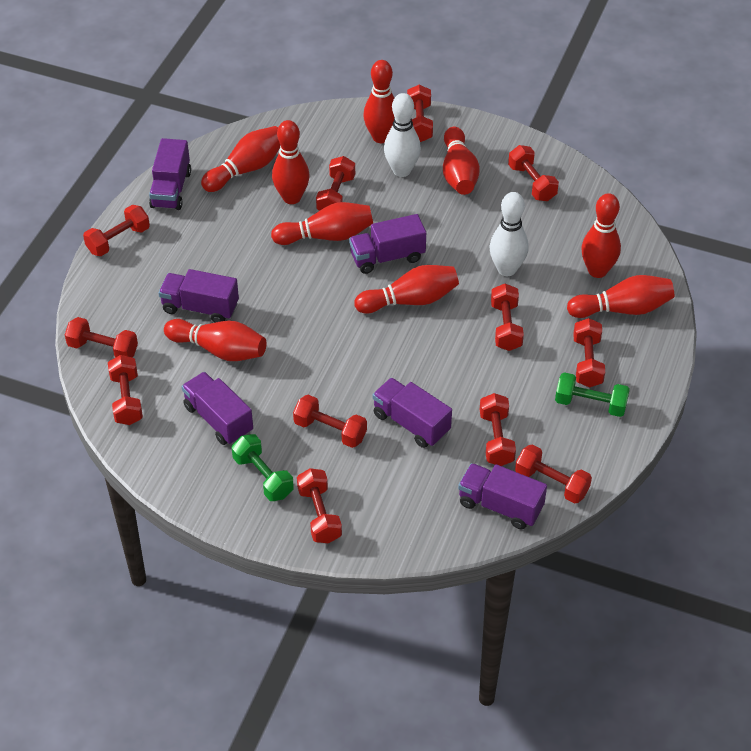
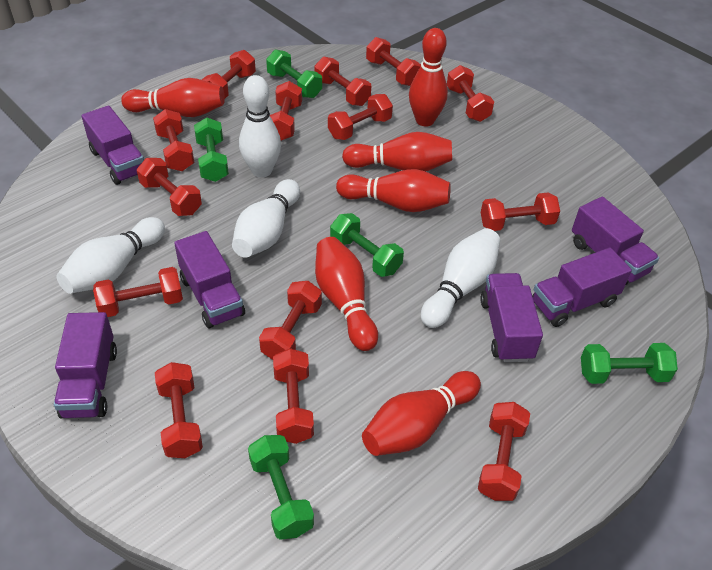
green dumbbell: 2 -> 5
red bowling pin: 9 -> 6
red dumbbell: 12 -> 14
white bowling pin: 2 -> 4

